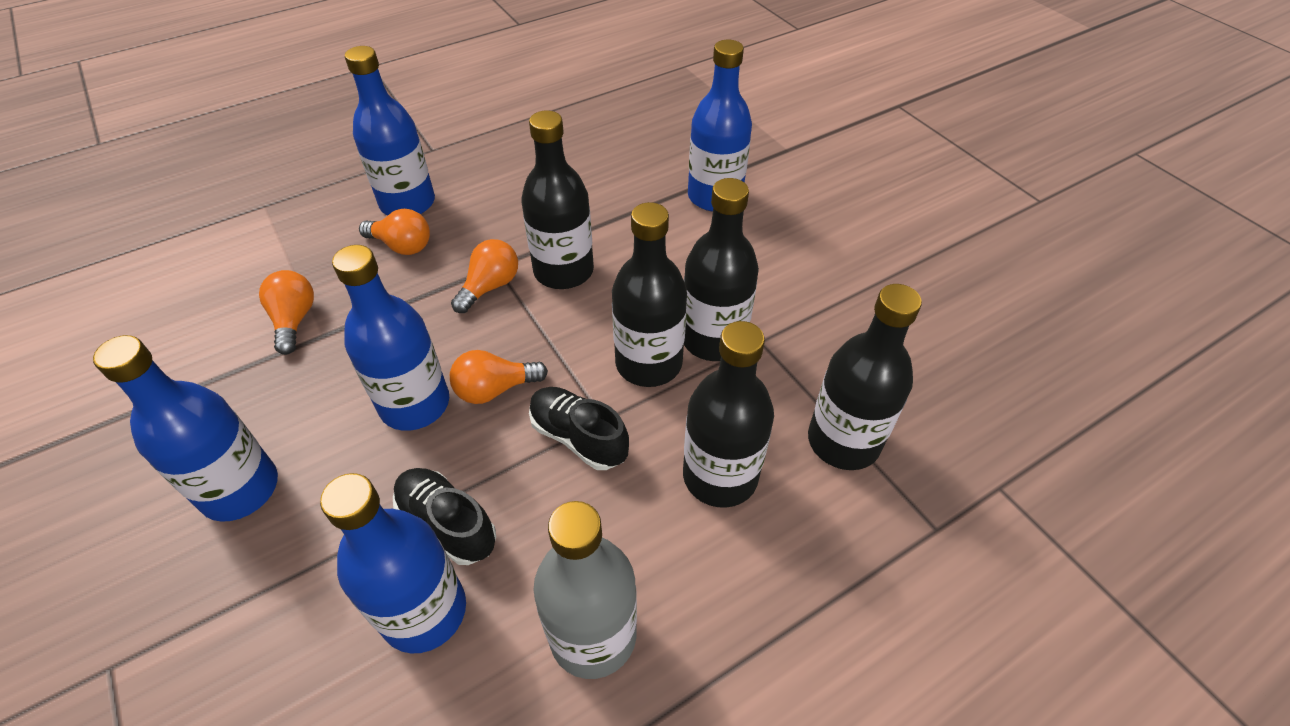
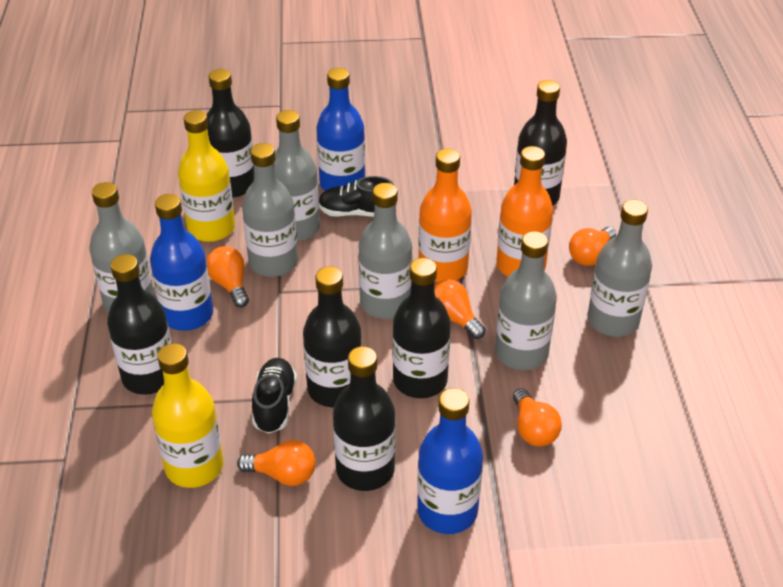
black bottle: 5 -> 6
blue bottle: 5 -> 3
grey bottle: 1 -> 6
orange bottle: 0 -> 2
orange light bulb: 4 -> 5
yellow bottle: 0 -> 2

